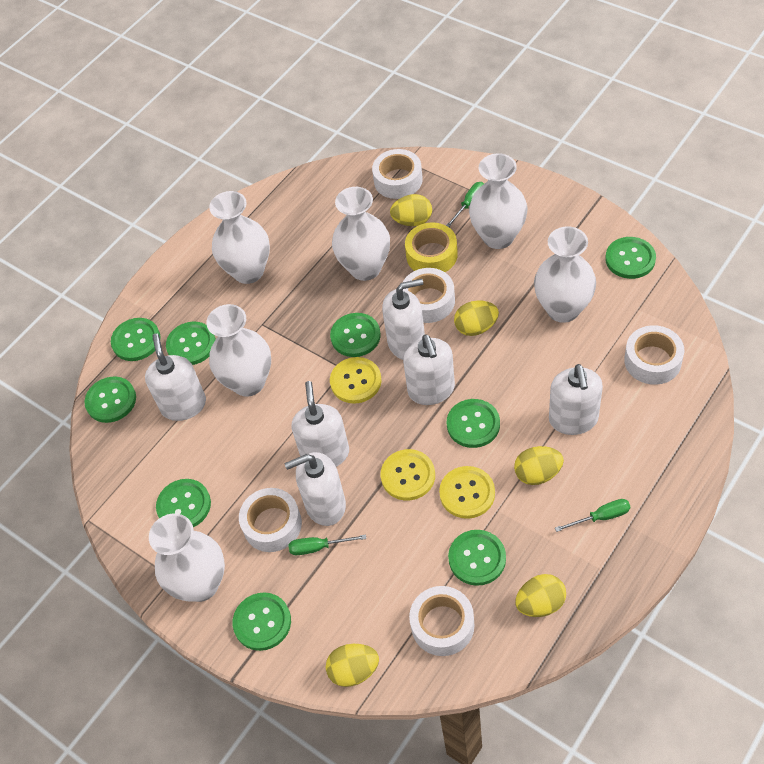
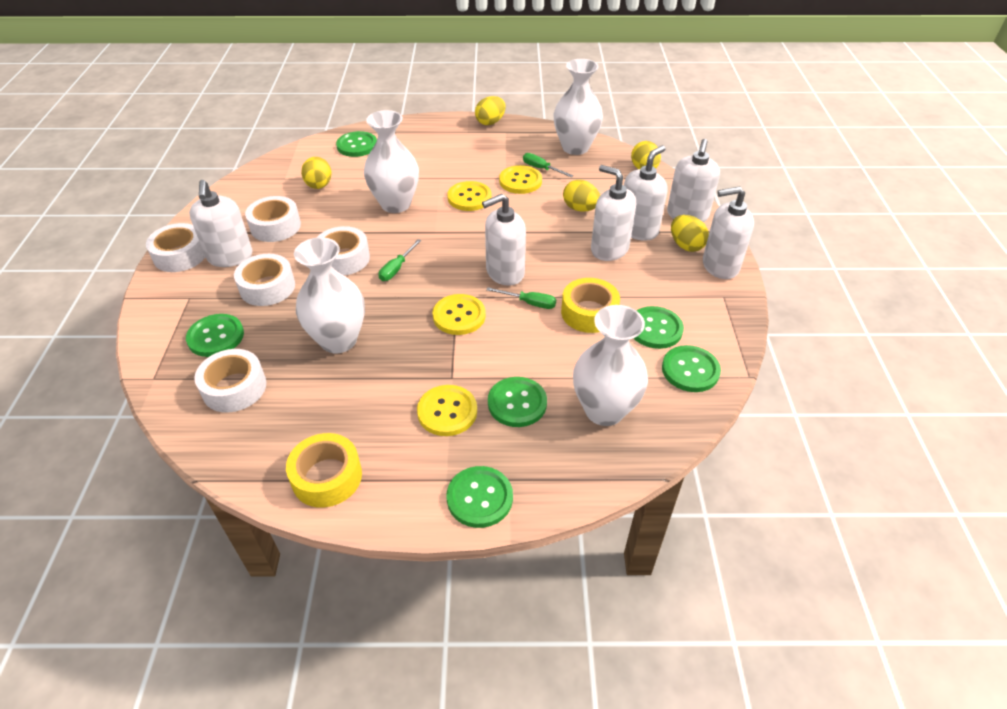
green button: 9 -> 6
white vase: 6 -> 4
yellow button: 3 -> 4
yellow tape: 1 -> 2

